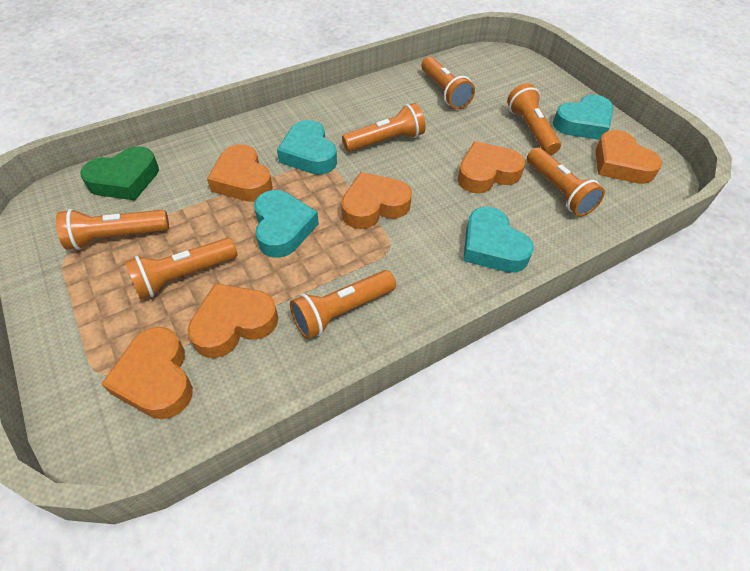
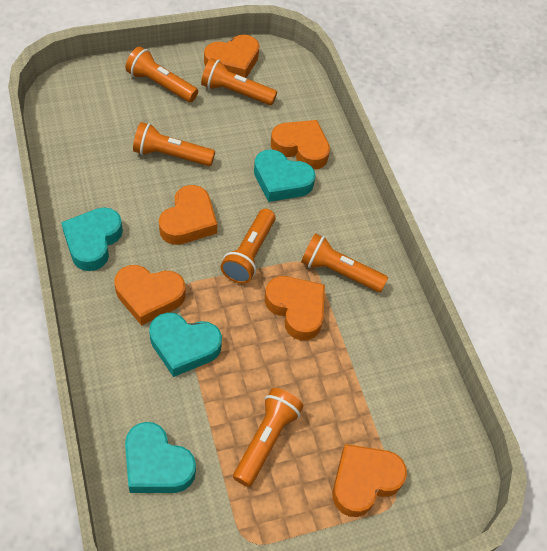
green heart: 1 -> 0
orange flashlight: 7 -> 6

